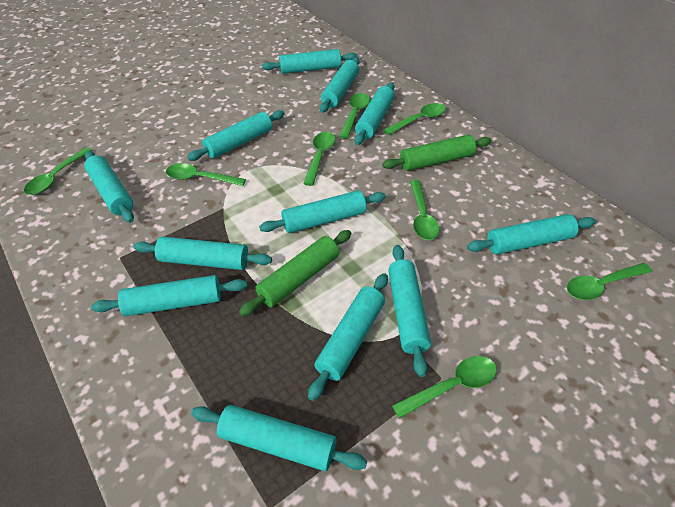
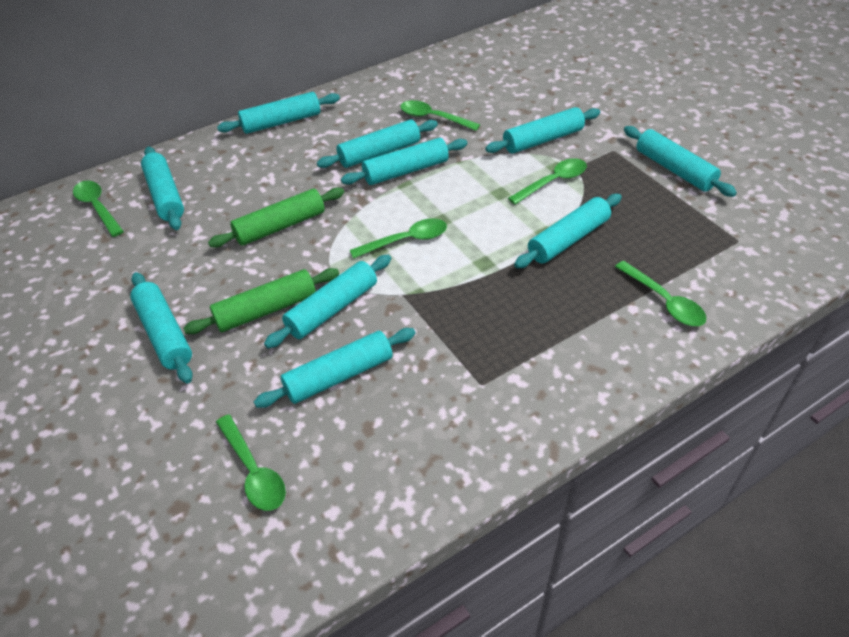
green spoon: 8 -> 6
turquoise rolling pin: 12 -> 10

